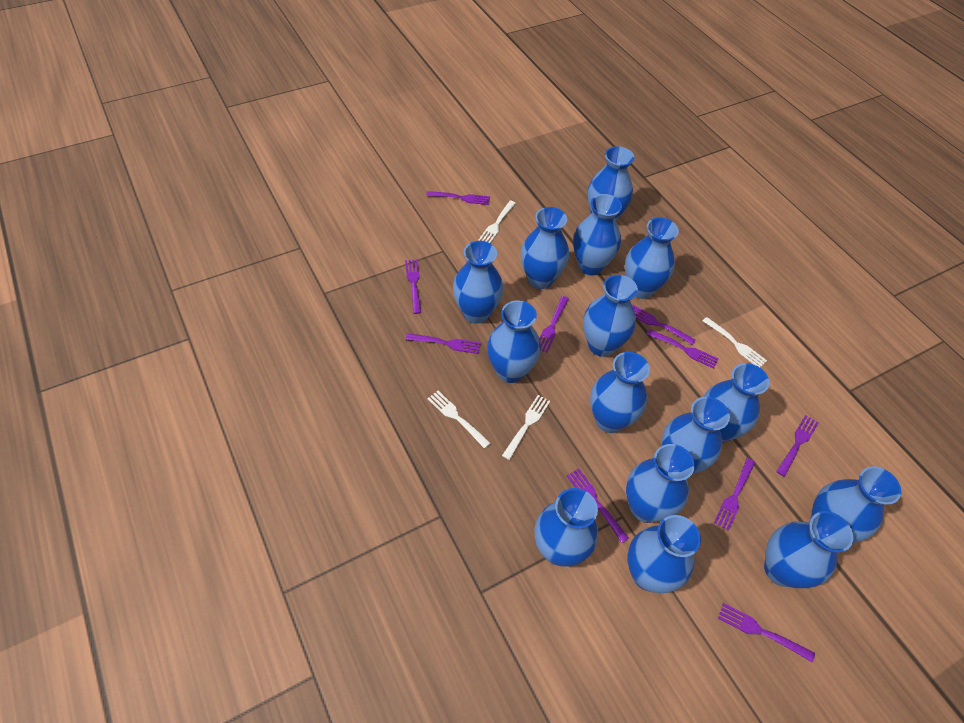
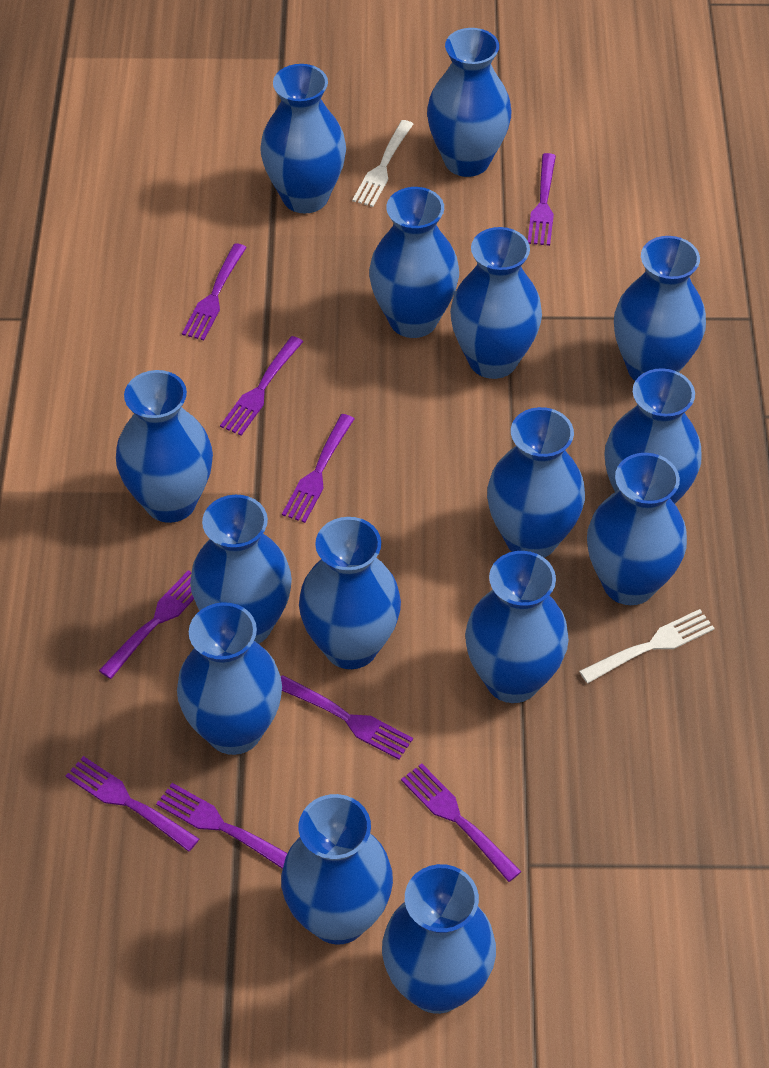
purple fork: 10 -> 9
white fork: 4 -> 2

